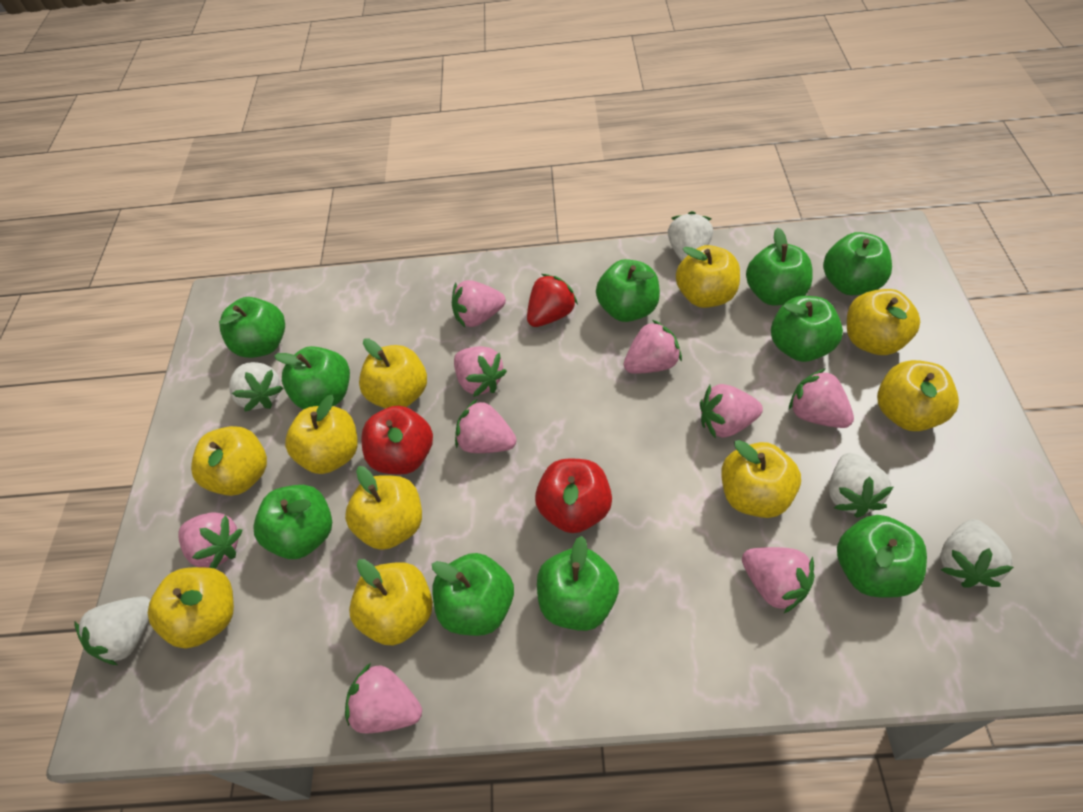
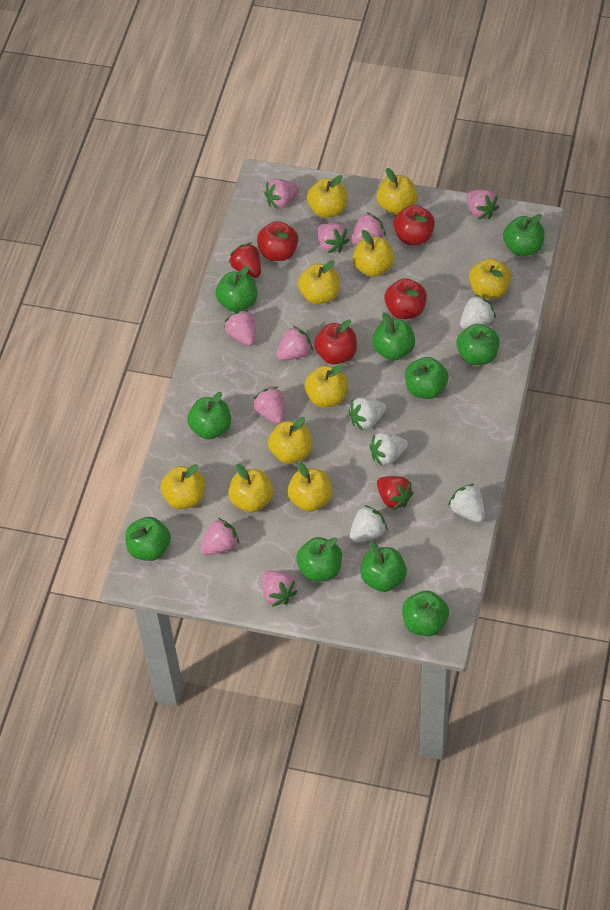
red apple: 2 -> 4
red strawberry: 1 -> 2

